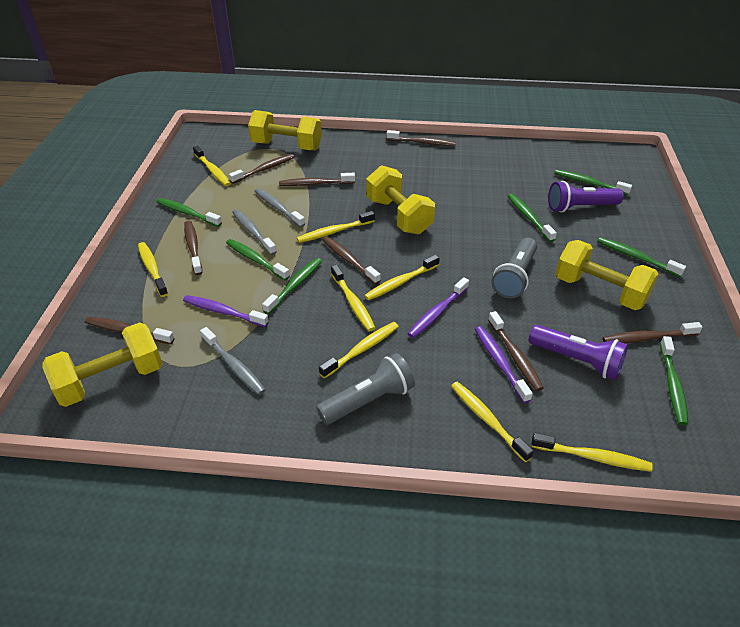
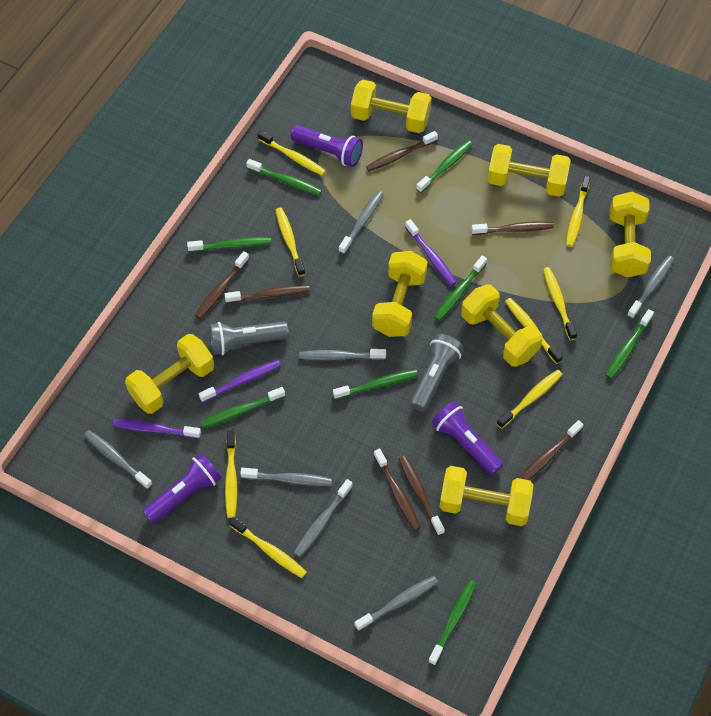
brown toothbrush: 8 -> 7
green toothbrush: 7 -> 8
grey toothbrush: 3 -> 7
purple flashlight: 2 -> 3
yellow dumbbell: 4 -> 7

